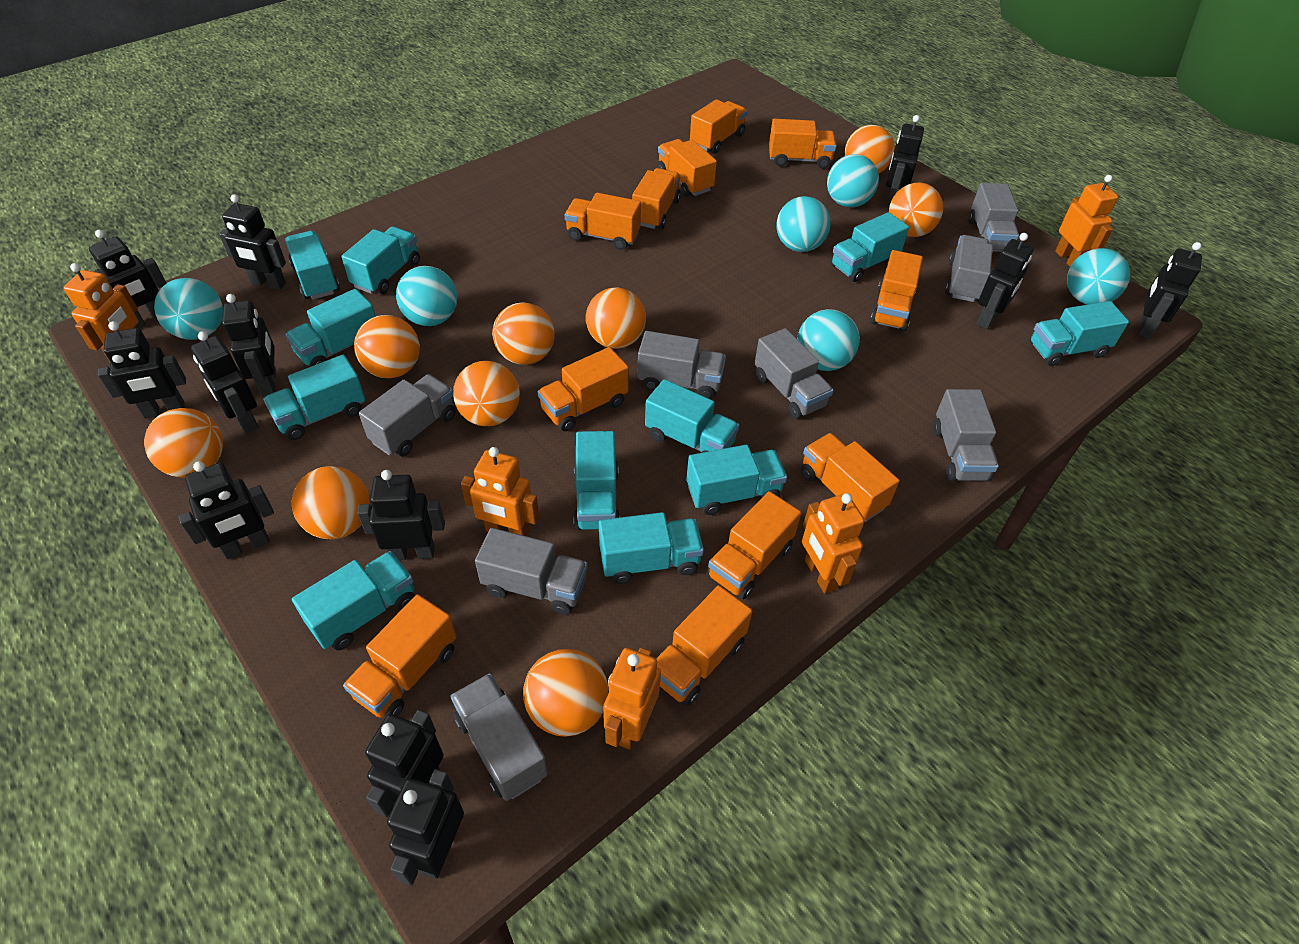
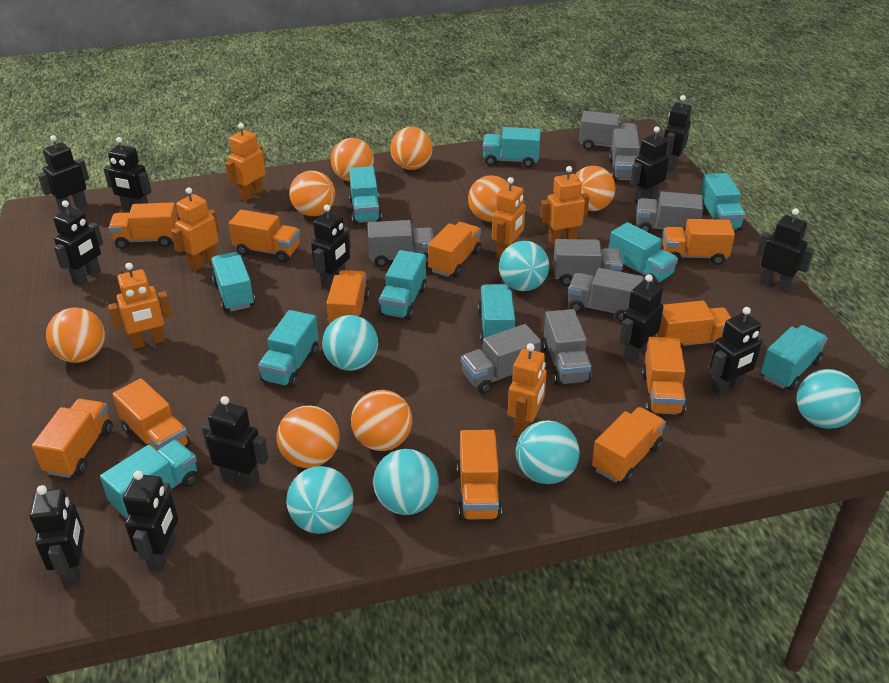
orange ball: 9 -> 8
orange robot: 5 -> 6
turquoise truck: 11 -> 10

